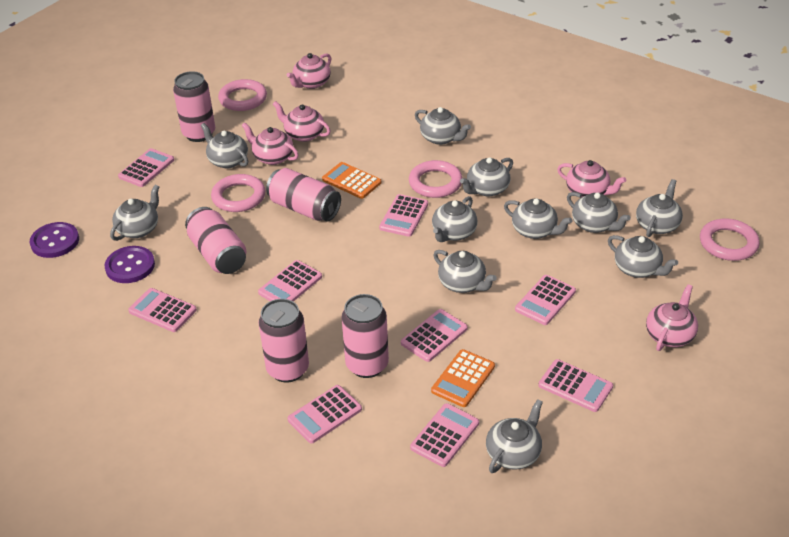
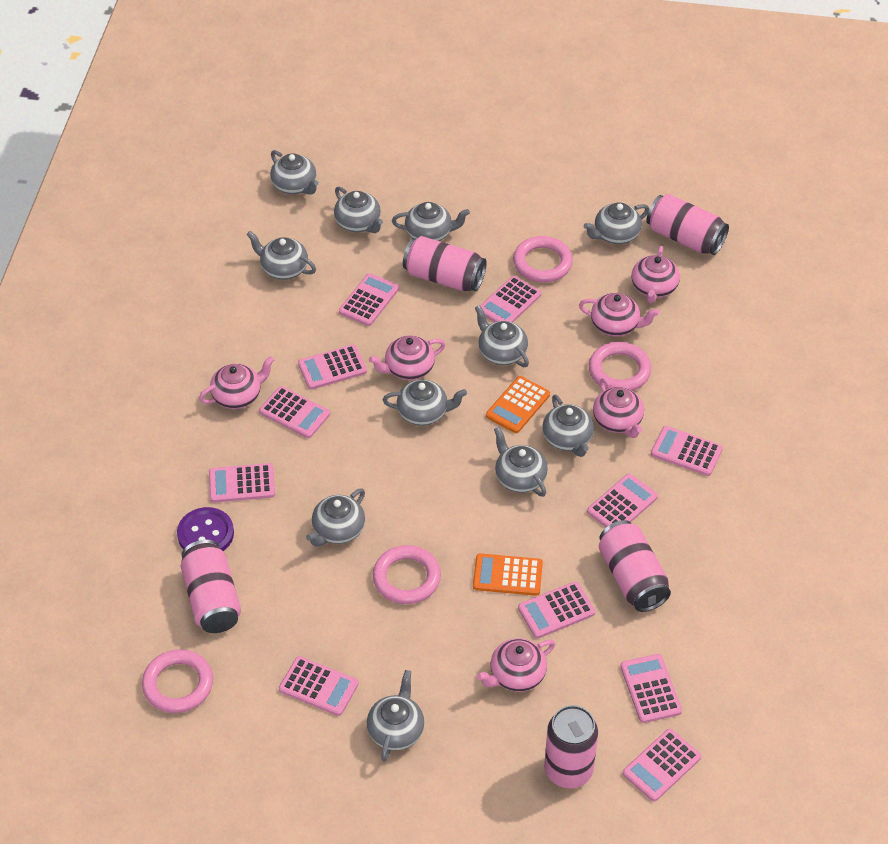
pink calculator: 9 -> 11
pink teapot: 5 -> 6
purple button: 2 -> 1

